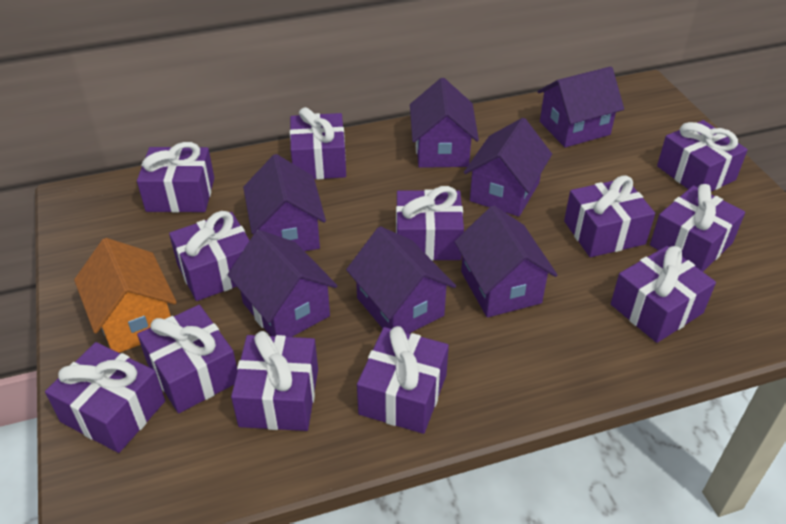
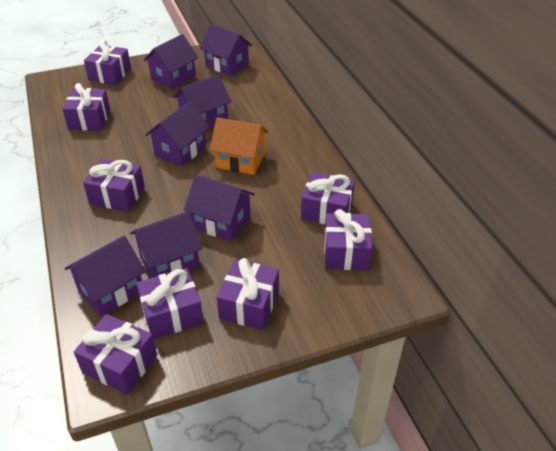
purple gift: 12 -> 8

